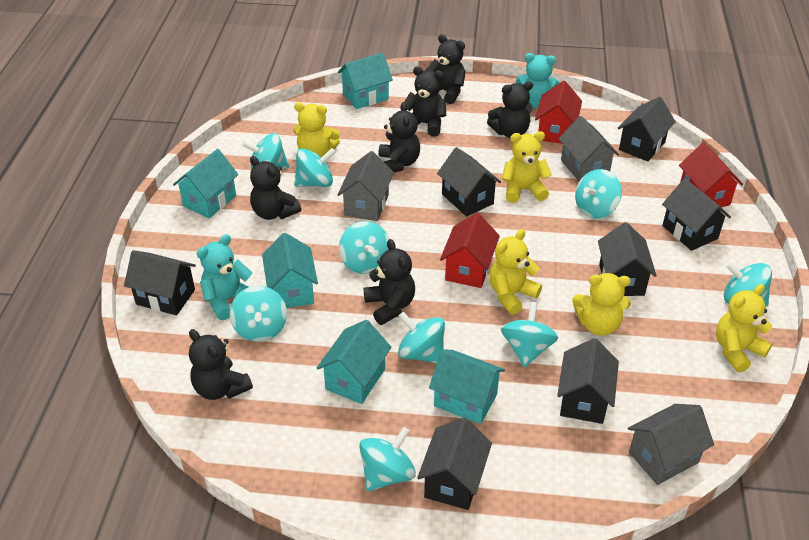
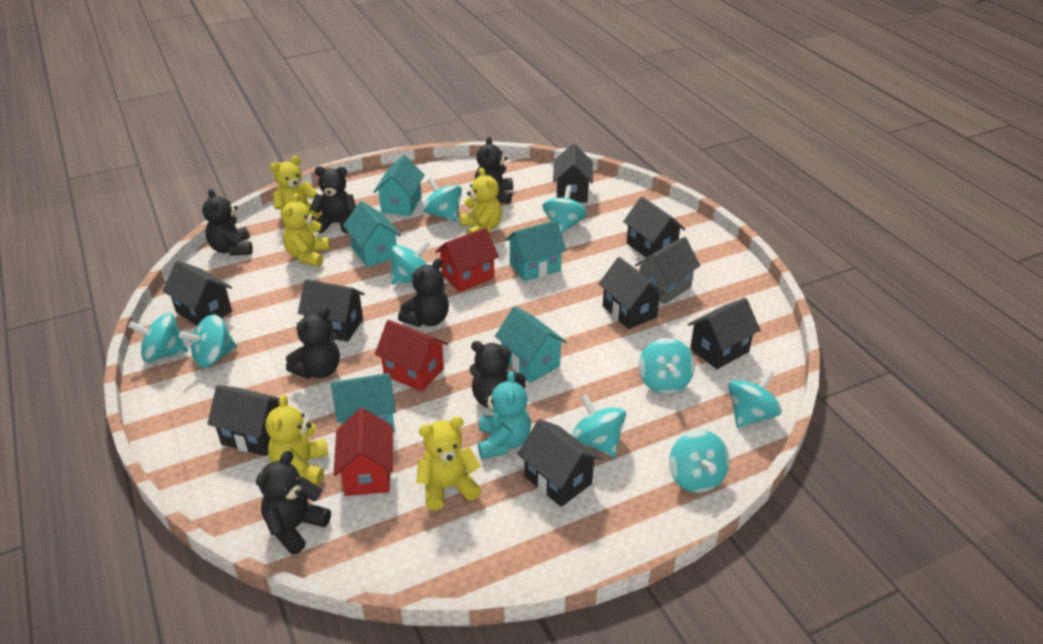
black house: 7 -> 8
grey house: 3 -> 1
turquoise teddy bear: 2 -> 1

